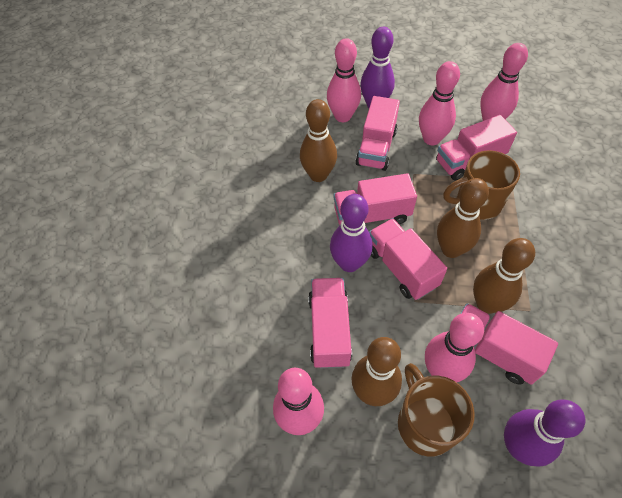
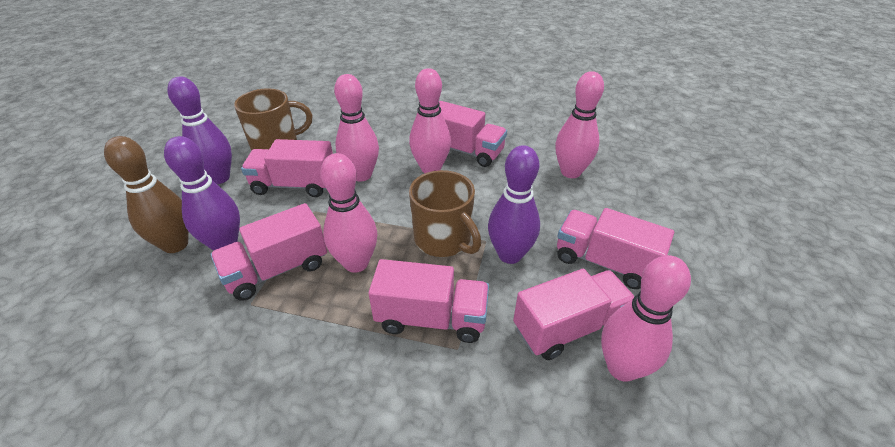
brown bowling pin: 4 -> 1

